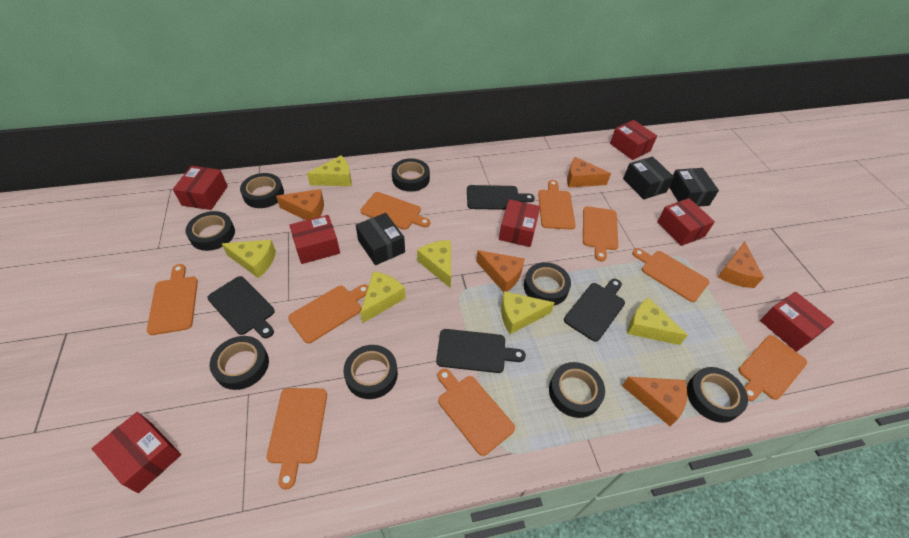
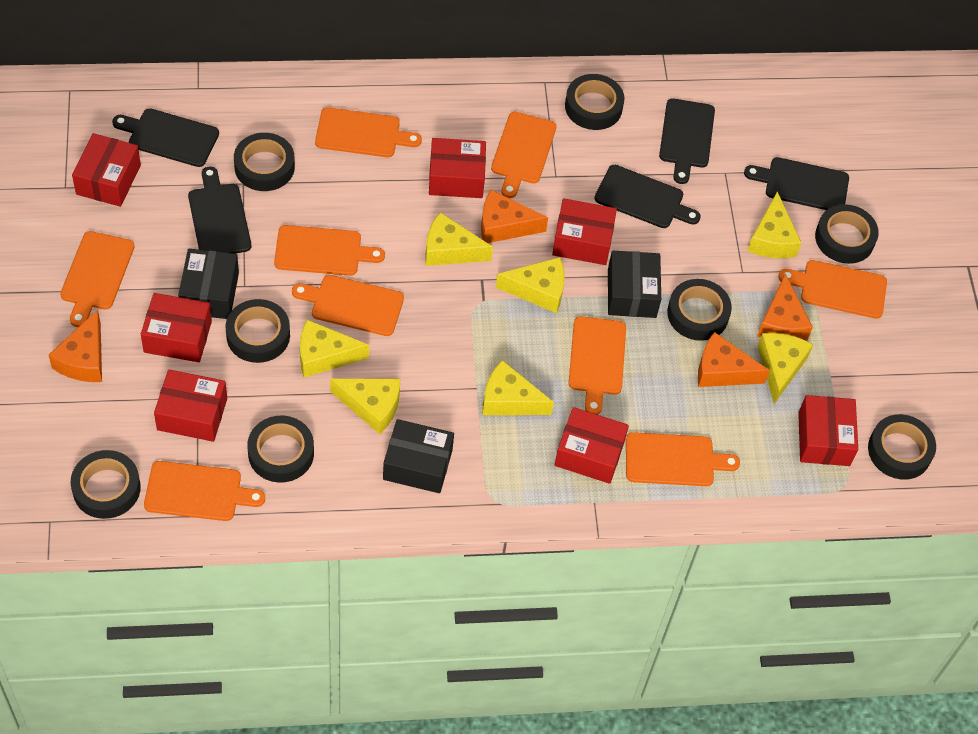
black cutting board: 4 -> 5
orange cheese: 5 -> 4
yellow cheese: 6 -> 7

